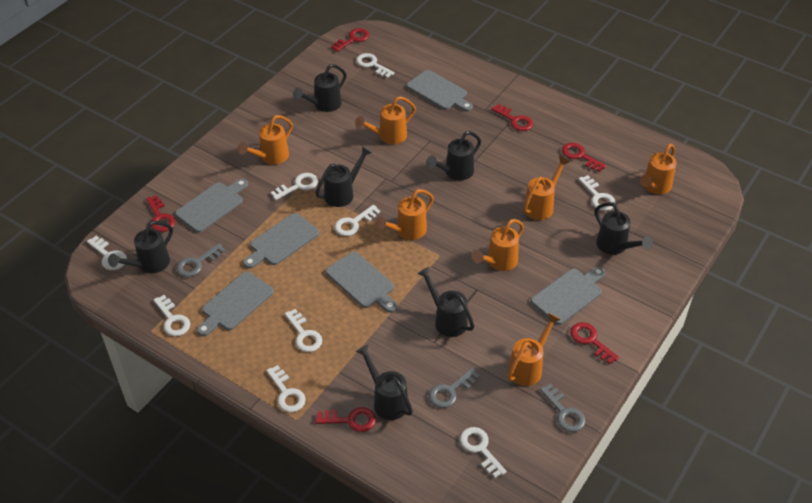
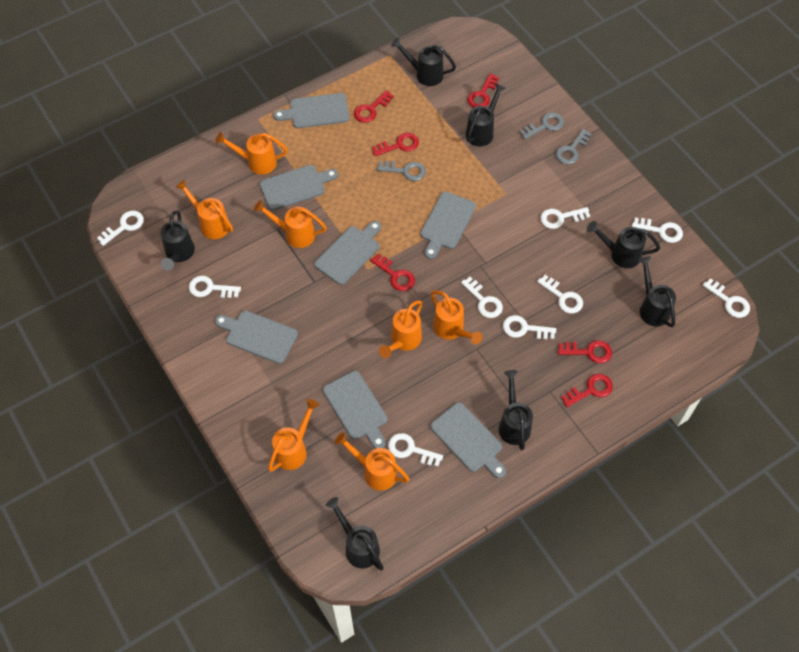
grey cutting board: 6 -> 7

